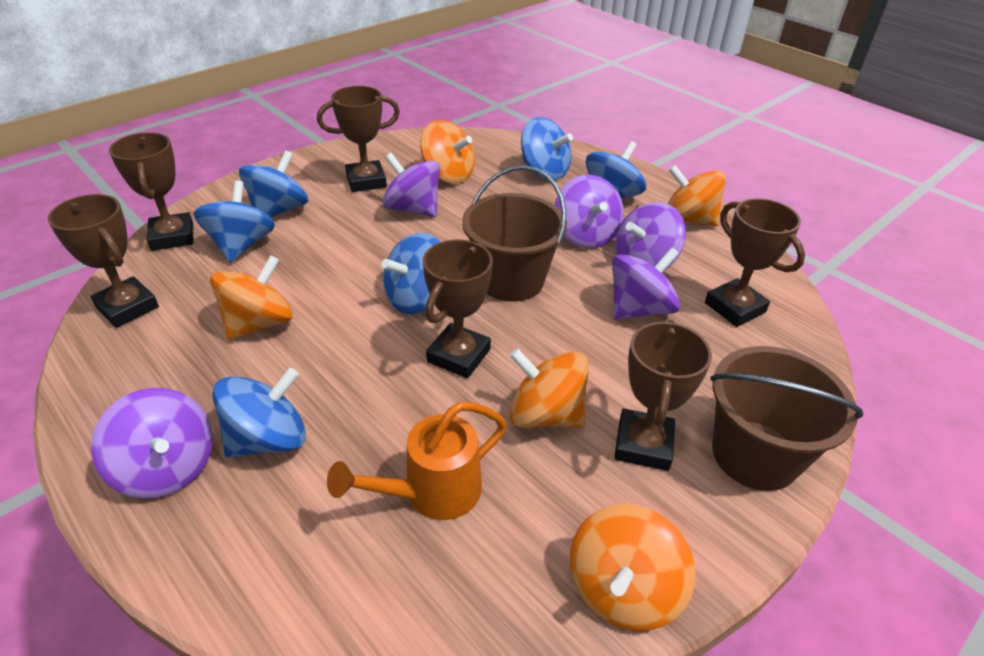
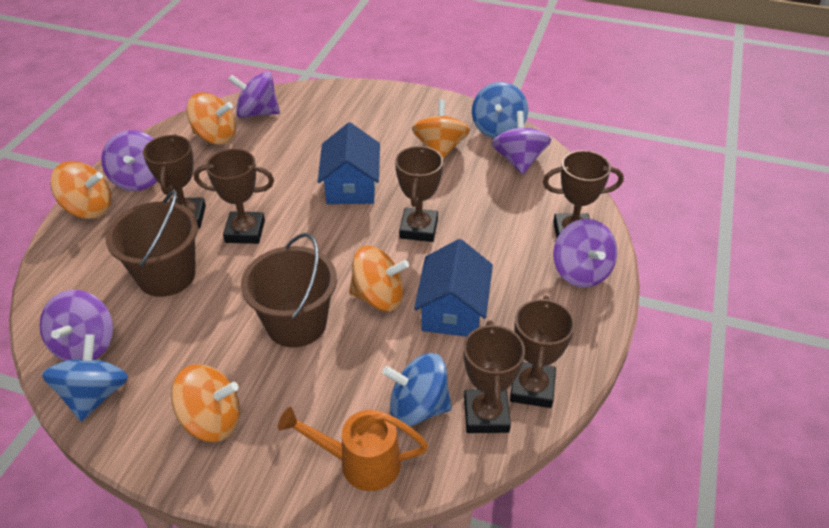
blue house: 0 -> 2
blue spinning top: 6 -> 3

